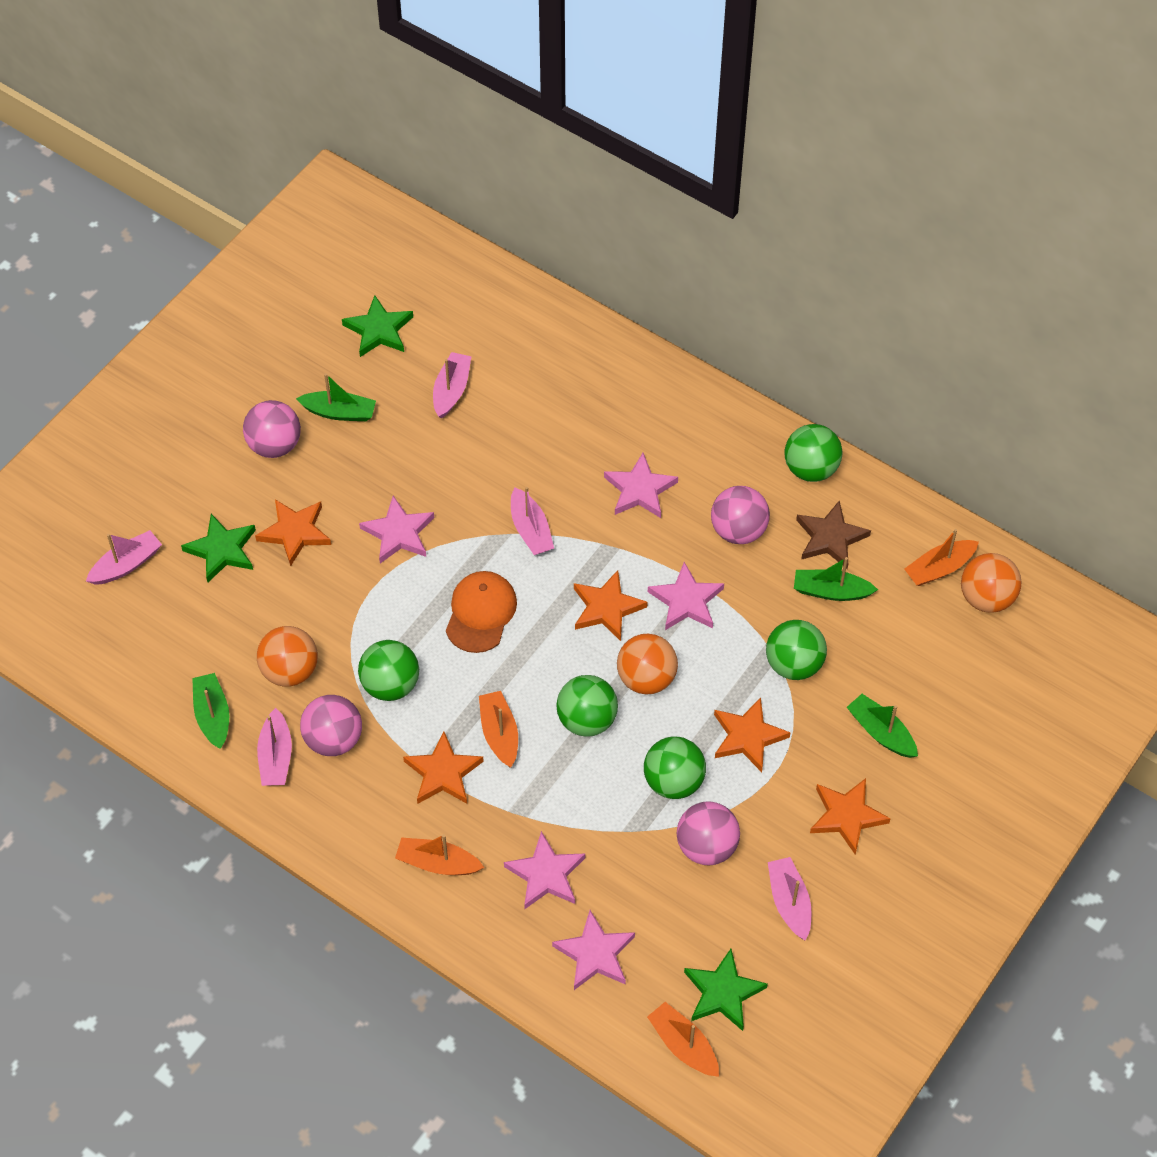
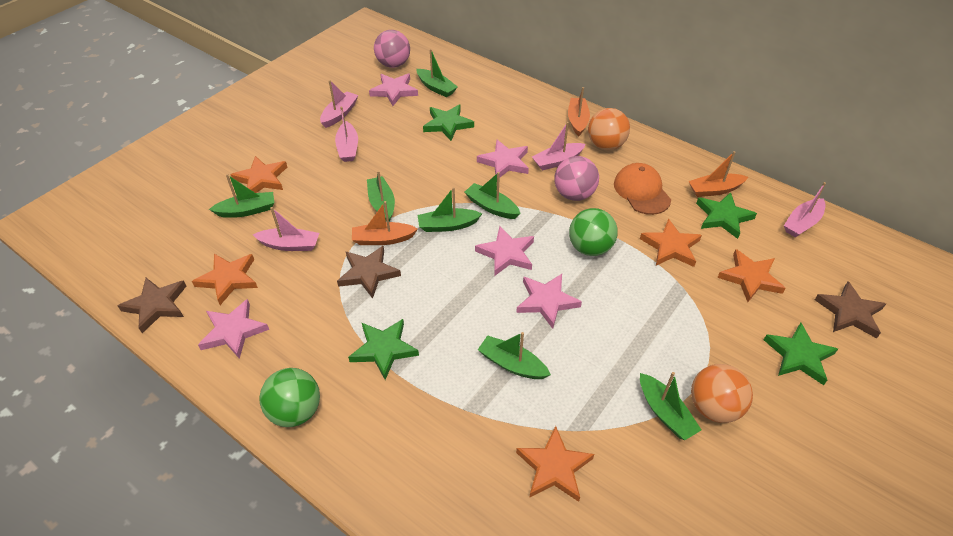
brown star: 1 -> 3
green ball: 5 -> 2
green boat: 4 -> 7
green star: 3 -> 4
orange ball: 3 -> 2
orange boat: 4 -> 3
pink ball: 4 -> 2

